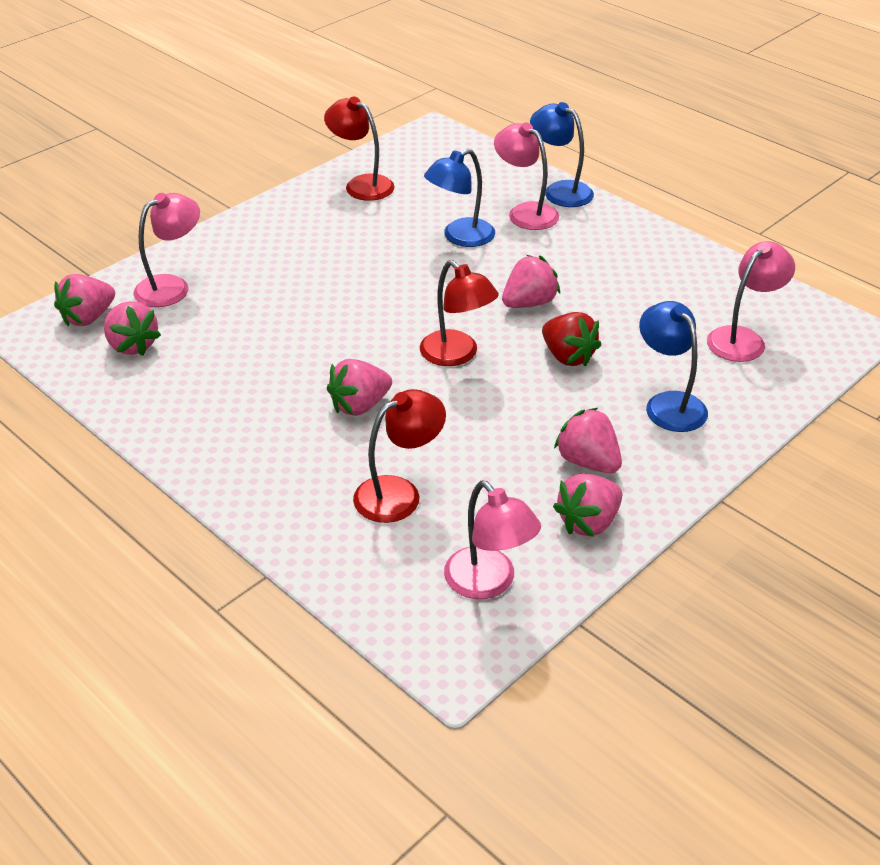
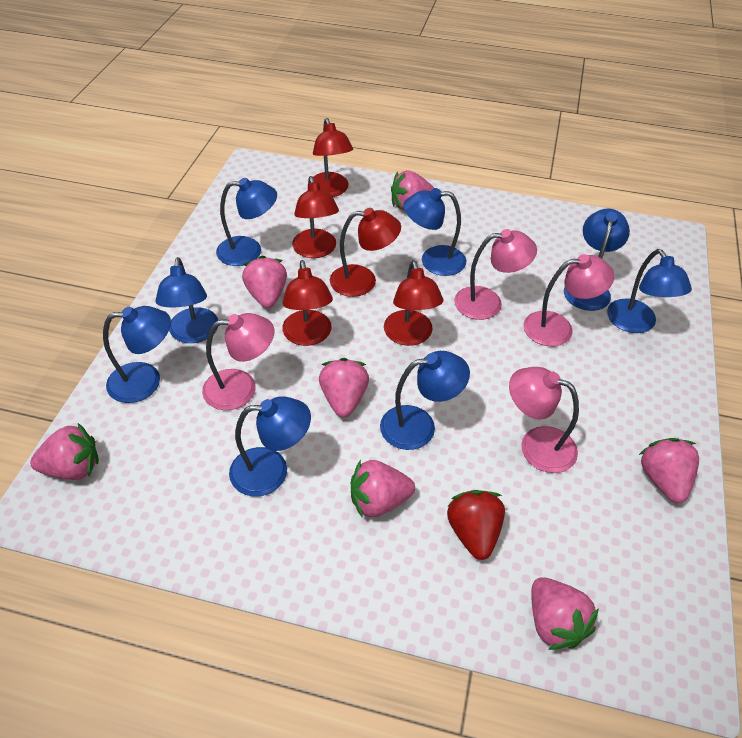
blue lamp: 3 -> 8
pink strawberry: 6 -> 7
red lamp: 3 -> 5

